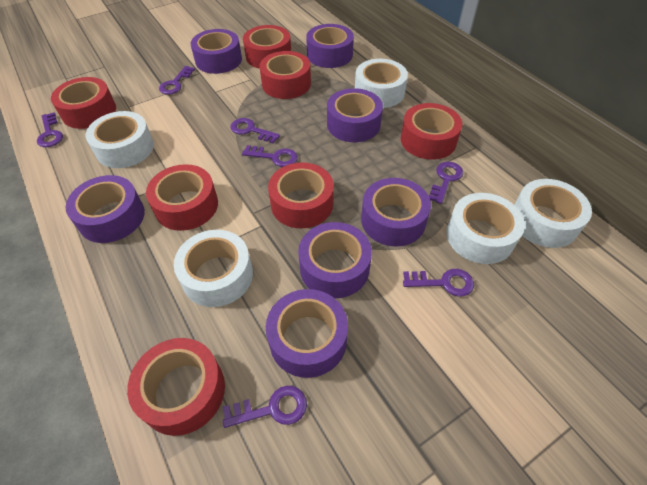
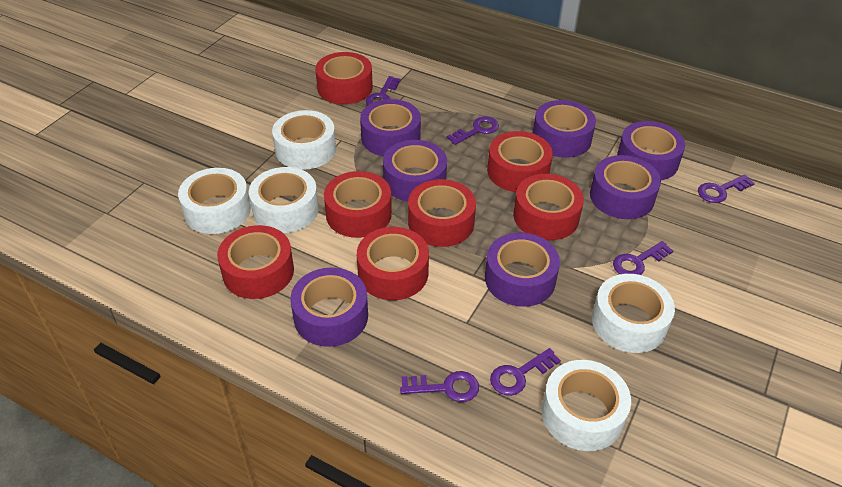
purple key: 7 -> 6

